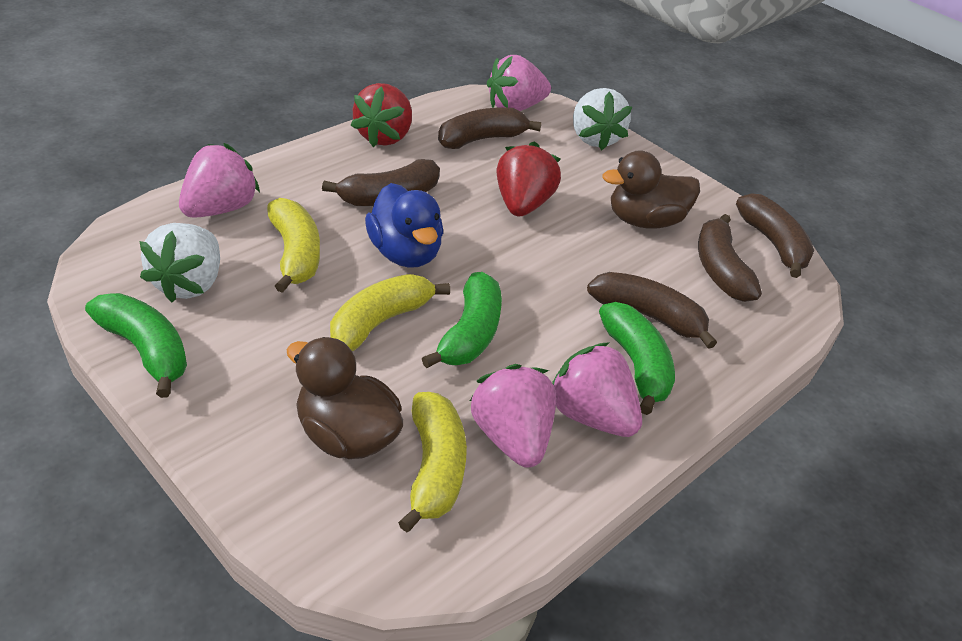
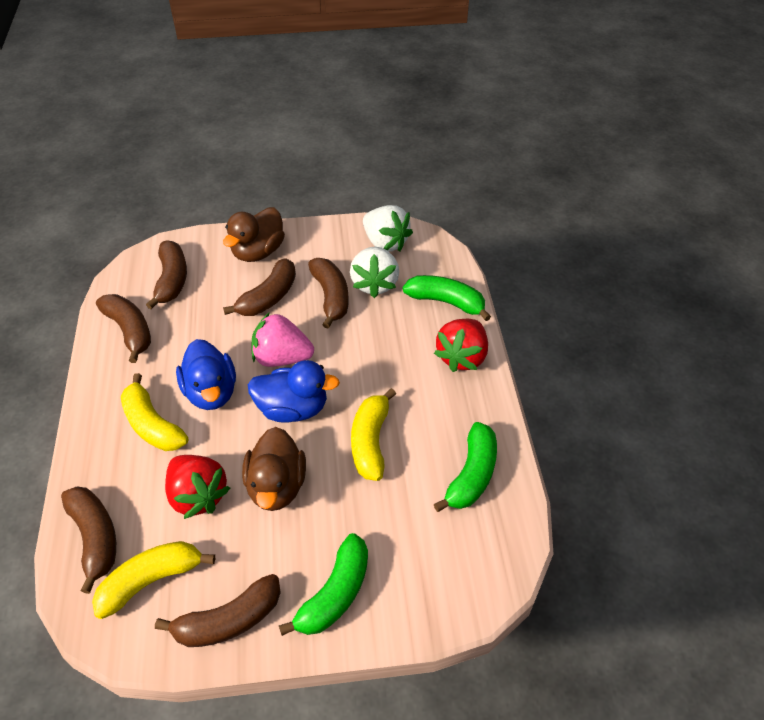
blue duck: 1 -> 2
brown banana: 5 -> 6
pink strawberry: 4 -> 1

